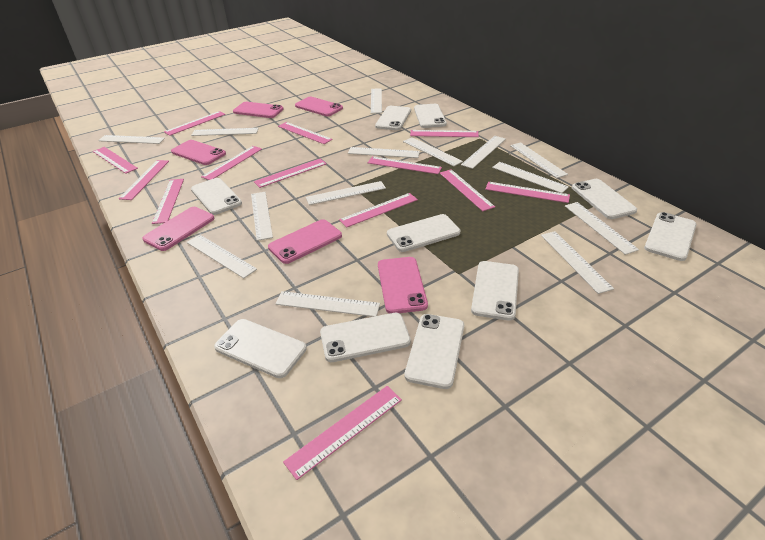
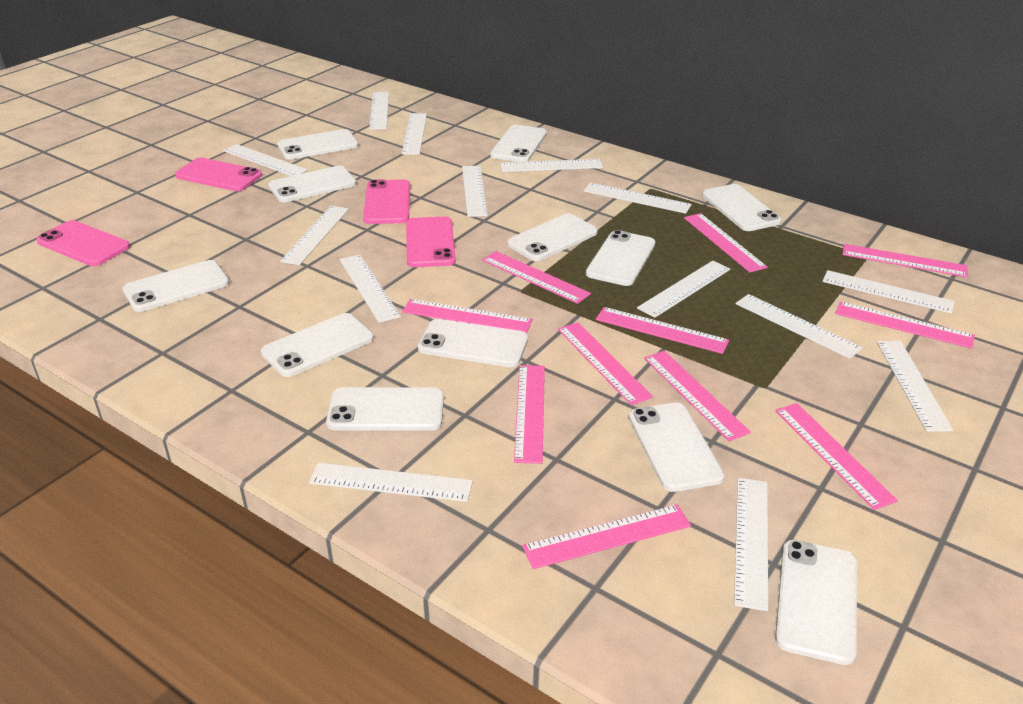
pink phone: 6 -> 4
pink ruler: 13 -> 11
white phone: 10 -> 12

